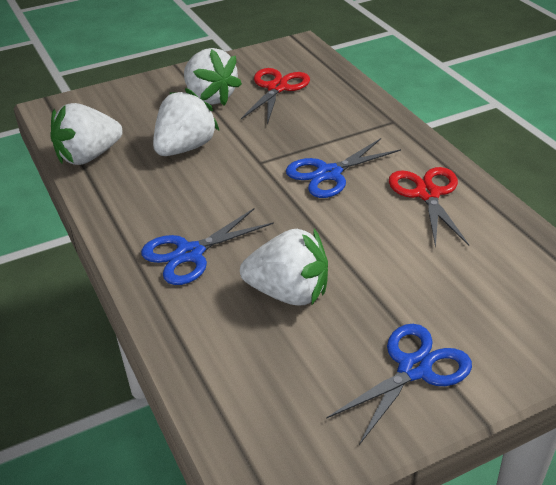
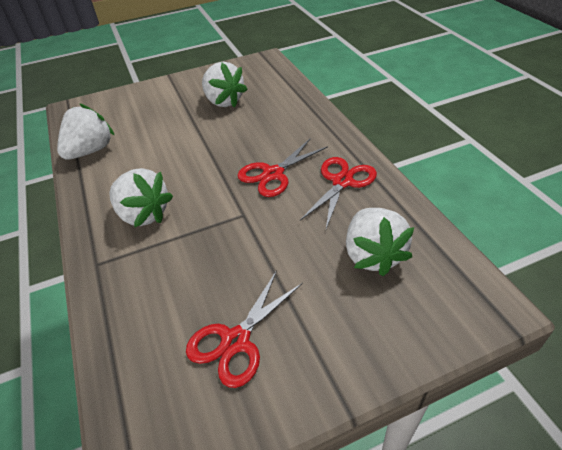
blue scissors: 3 -> 0
red scissors: 2 -> 3

